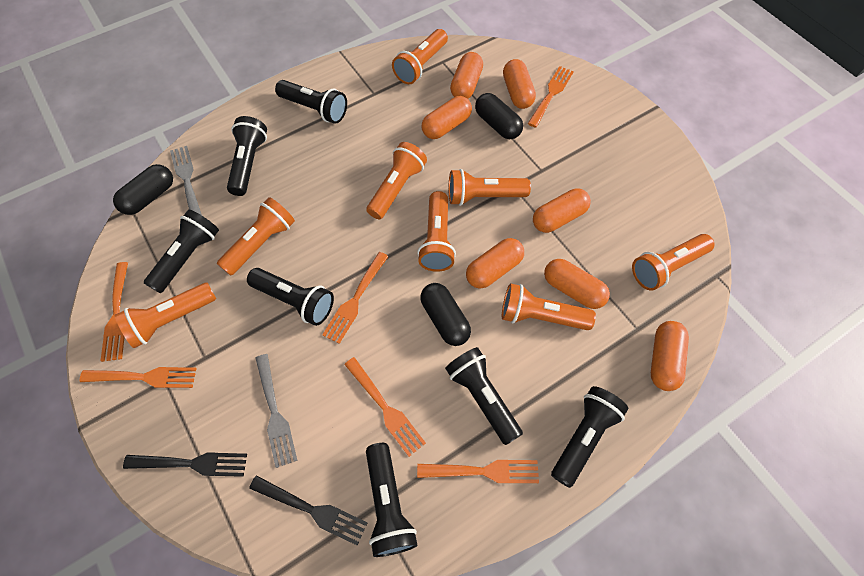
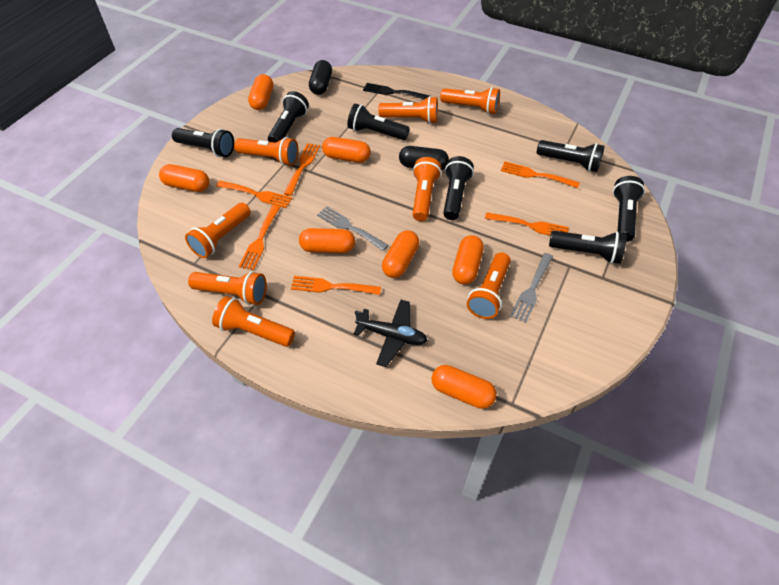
black capsule: 3 -> 2
black fork: 2 -> 1
black plane: 0 -> 1

